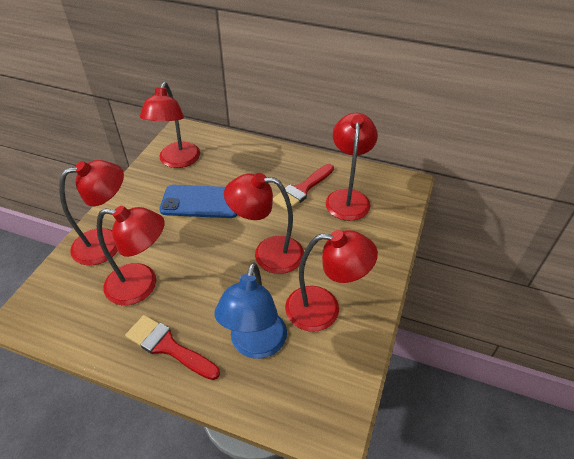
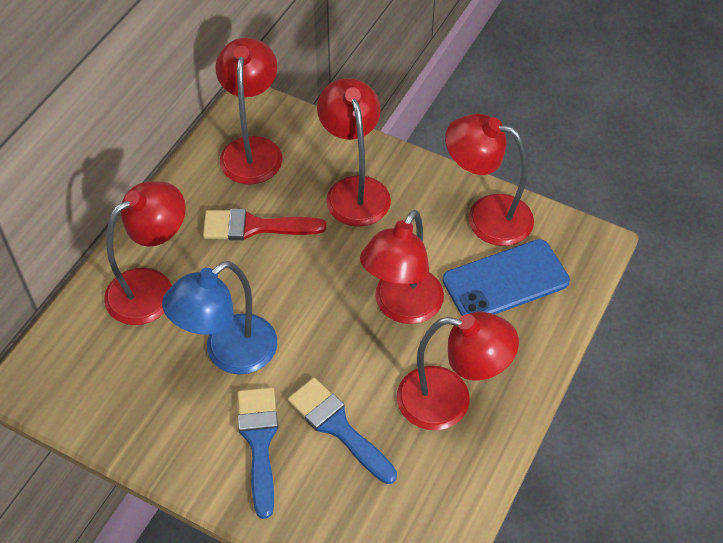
blue brush: 0 -> 2
red brush: 2 -> 1

